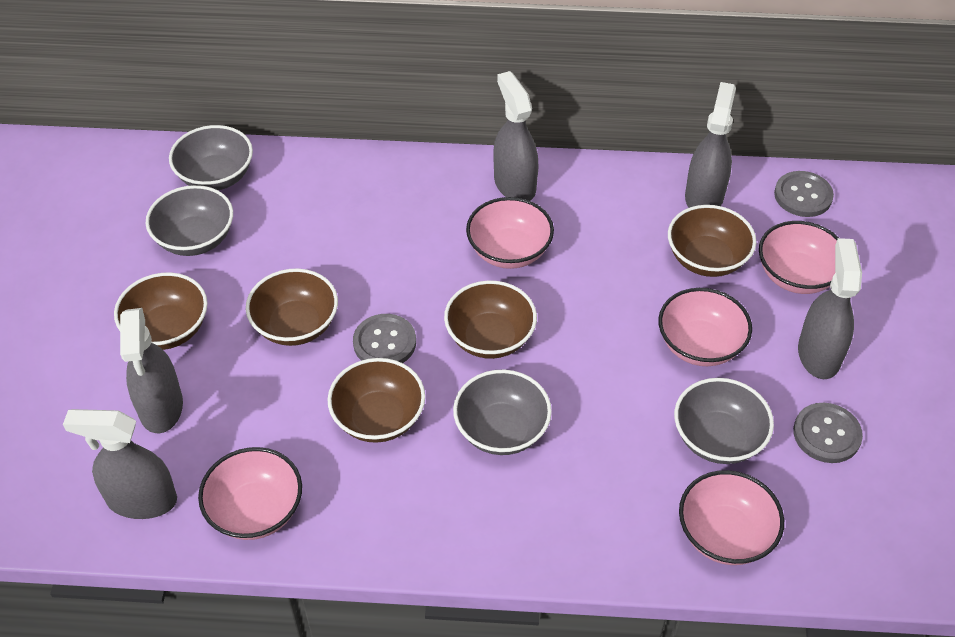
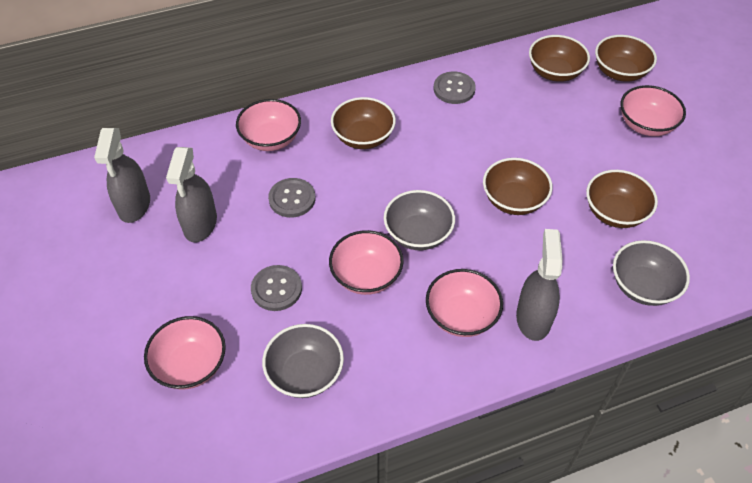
grey bowl: 4 -> 3
grey spray bottle: 5 -> 3

